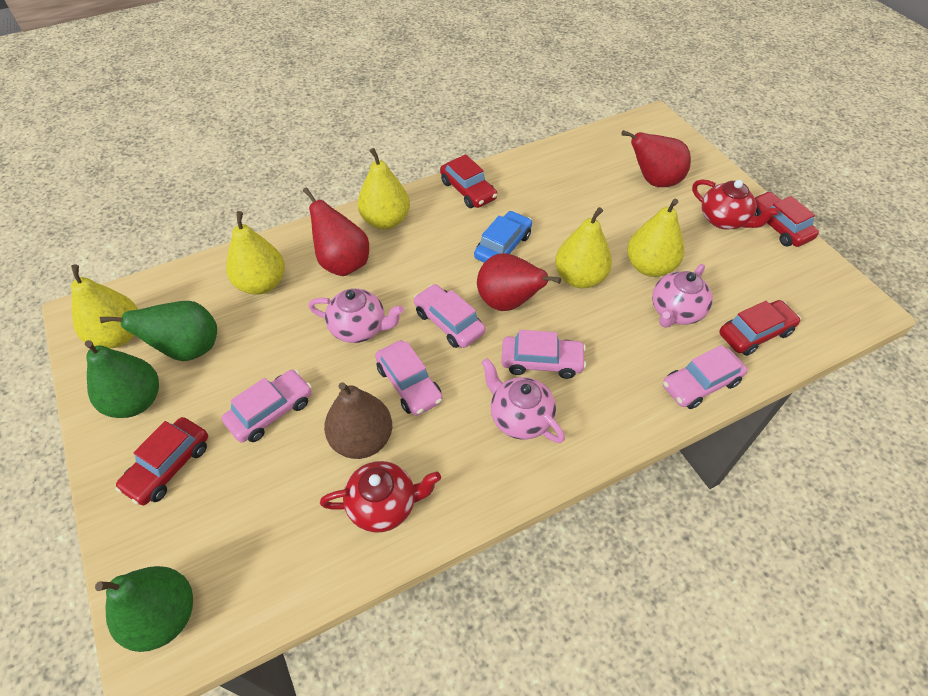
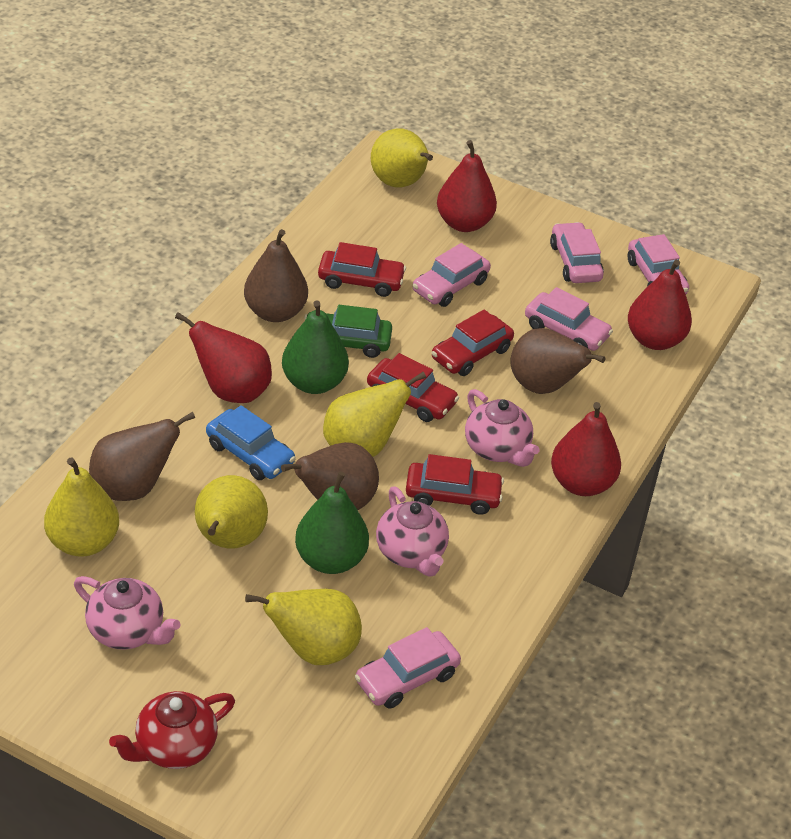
brown pear: 1 -> 4
green car: 0 -> 1
green pear: 3 -> 2
red pear: 3 -> 4
red teapot: 2 -> 1

